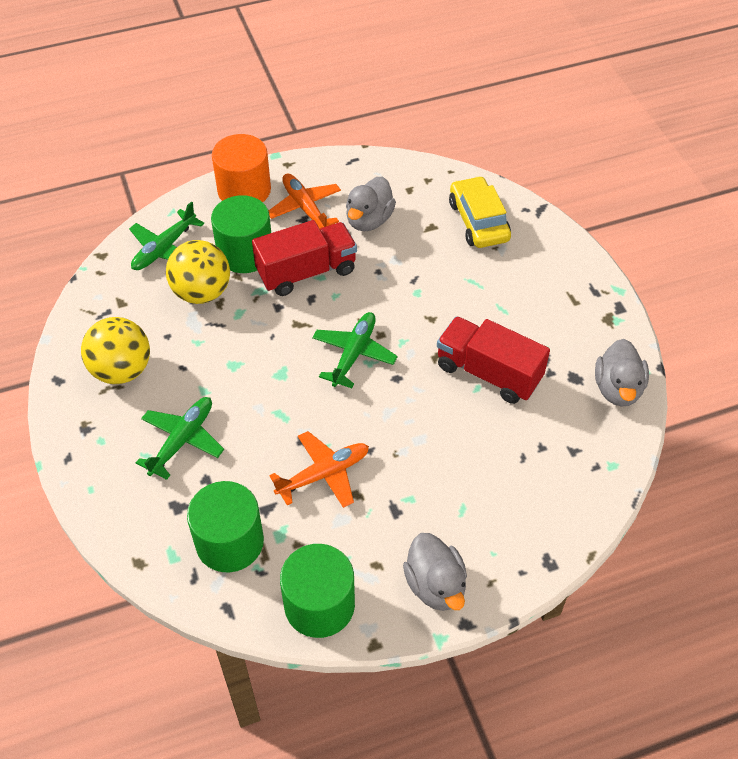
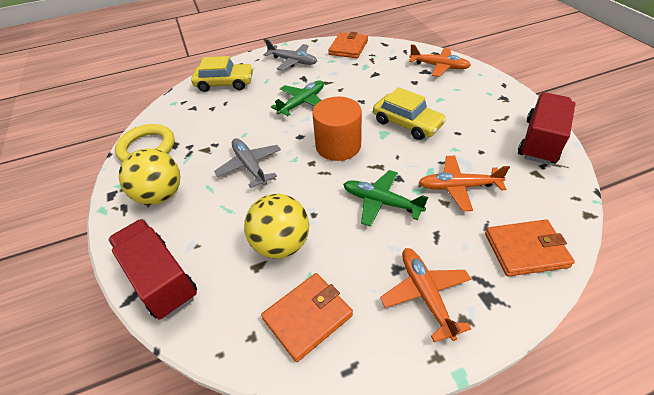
green cylinder: 3 -> 0
green plane: 3 -> 2
grey duck: 3 -> 0
grey plane: 0 -> 2
orange plane: 2 -> 3
orange wallet: 0 -> 3
yellow car: 1 -> 2
yellow ring: 0 -> 1

